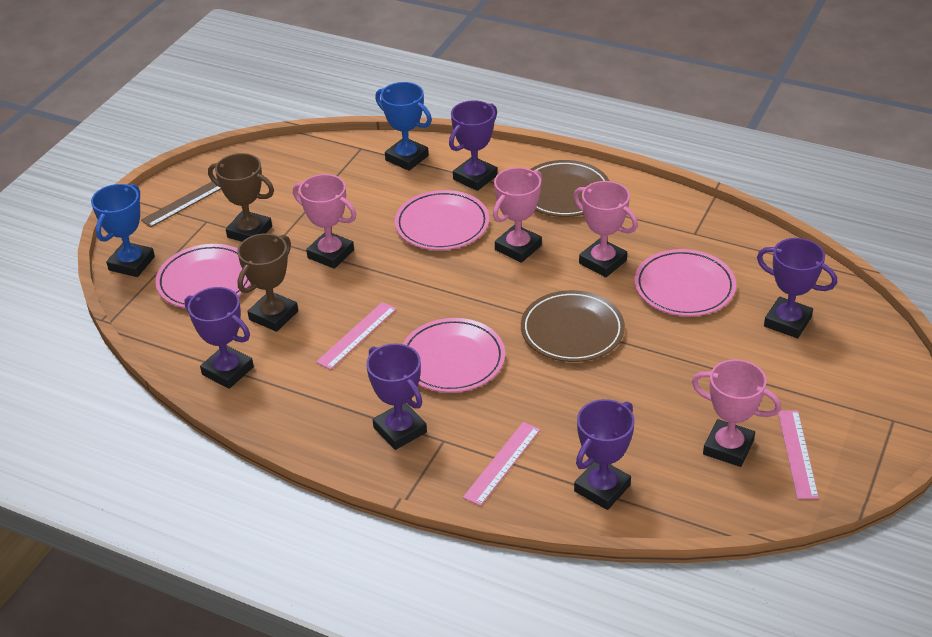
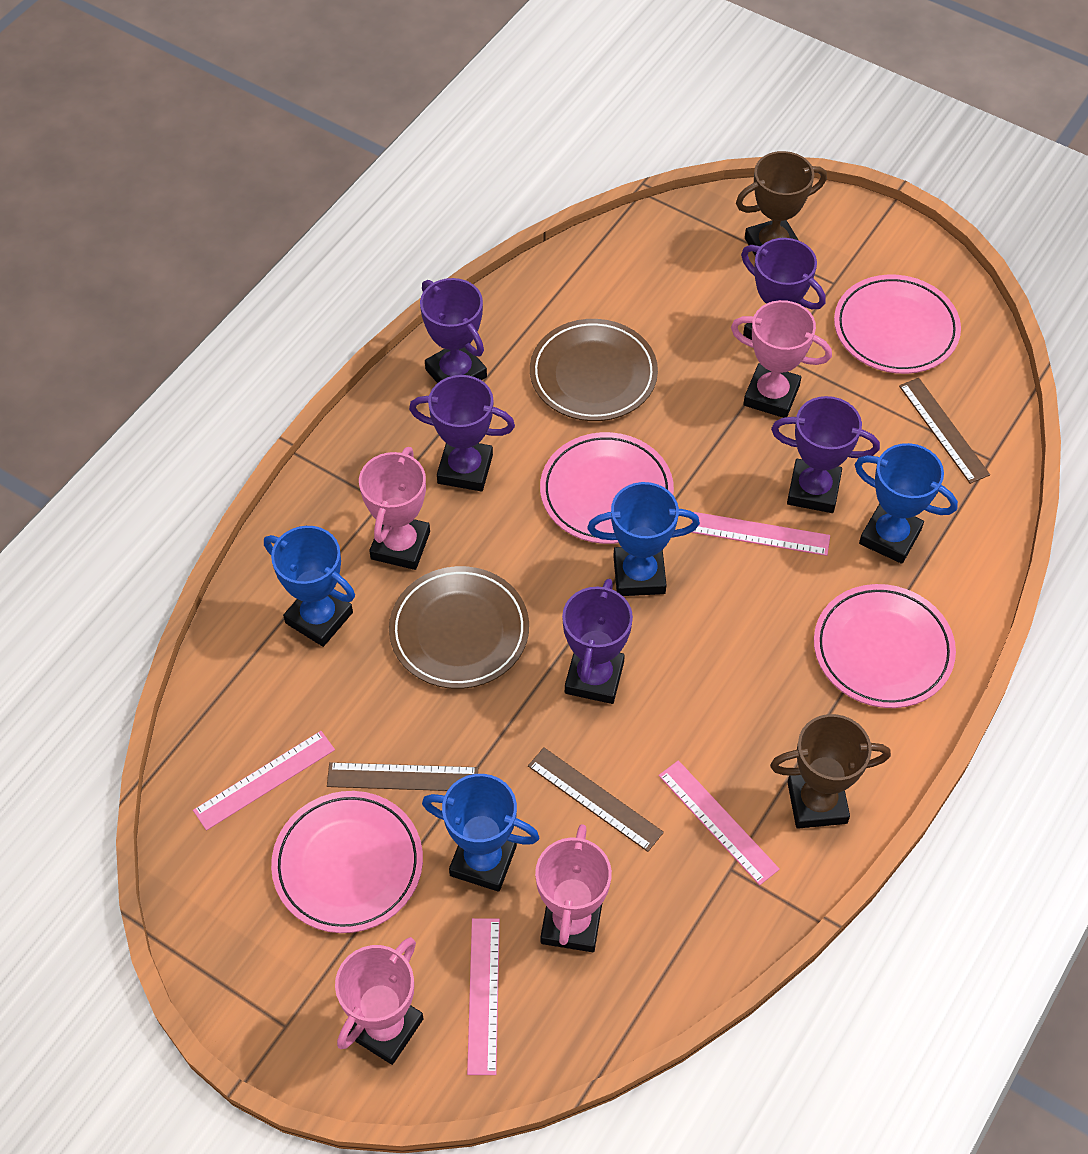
blue trophy: 2 -> 4
brown ruler: 1 -> 3
pink ruler: 3 -> 4

